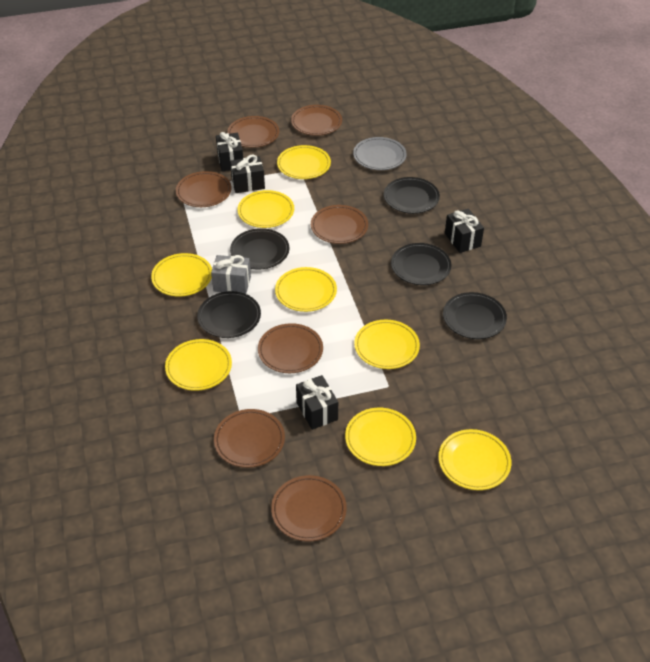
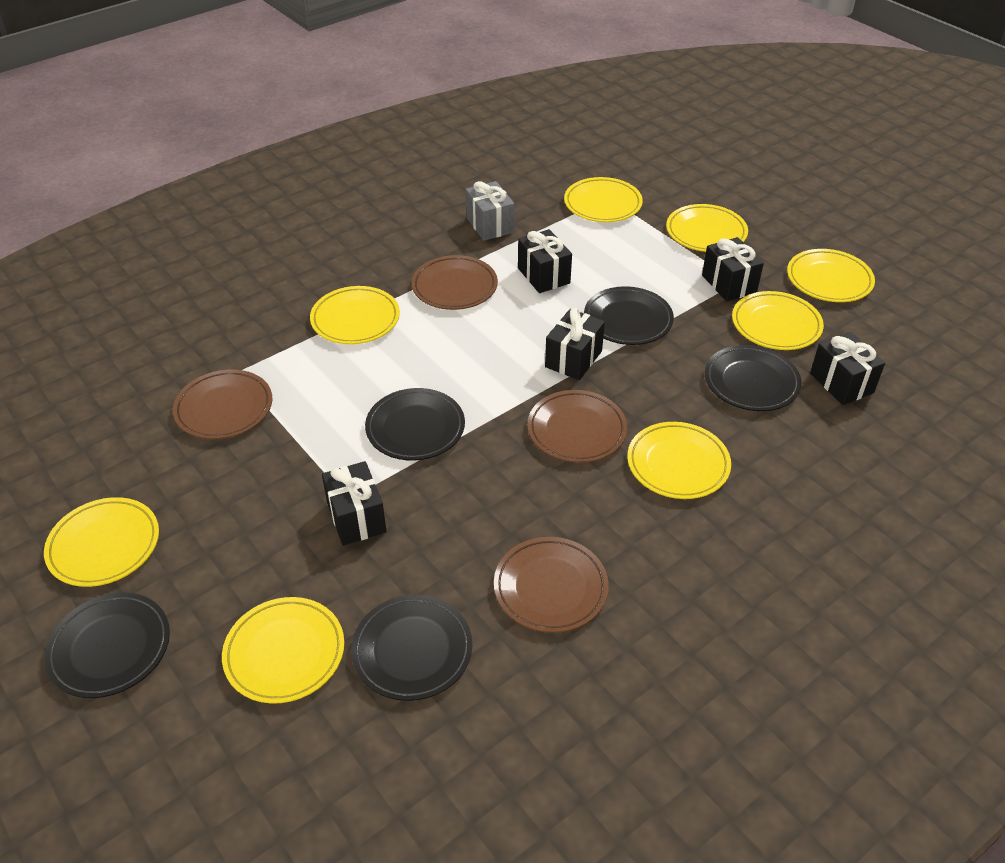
black gift: 4 -> 5
brown plate: 7 -> 4
grey plate: 1 -> 0

